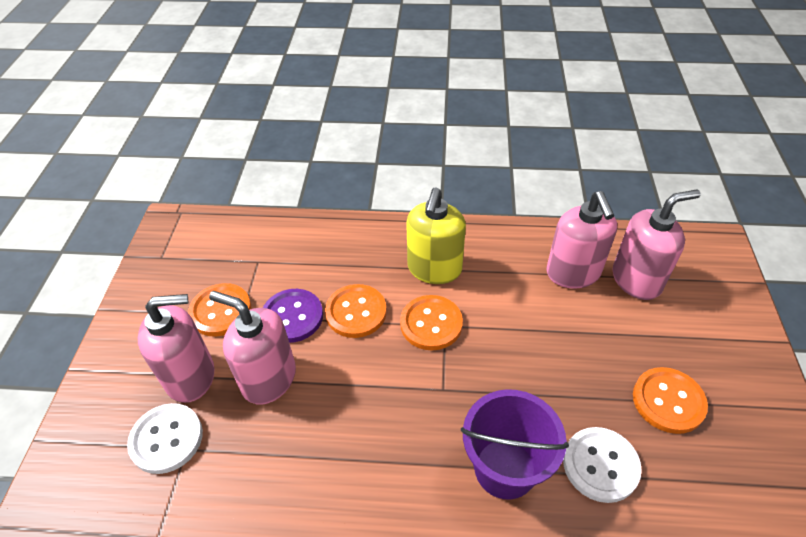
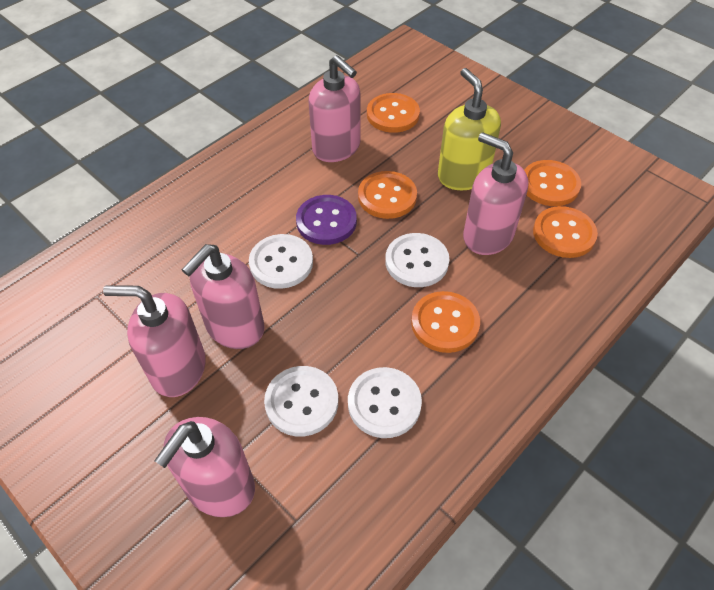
orange button: 4 -> 5
pink soap dispenser: 4 -> 5
purple bucket: 1 -> 0
white button: 2 -> 4

